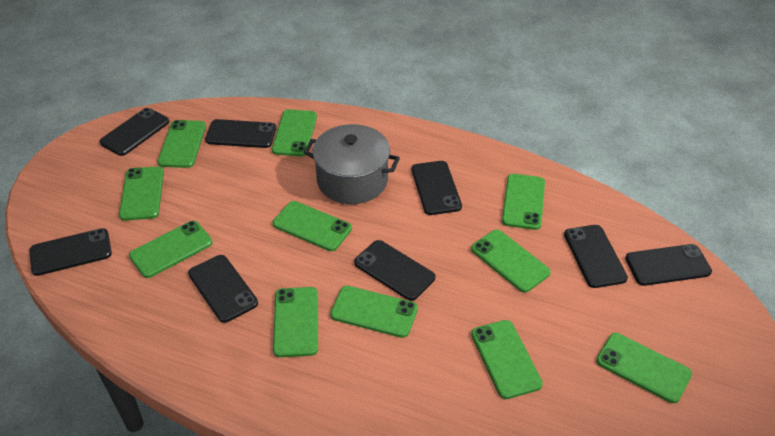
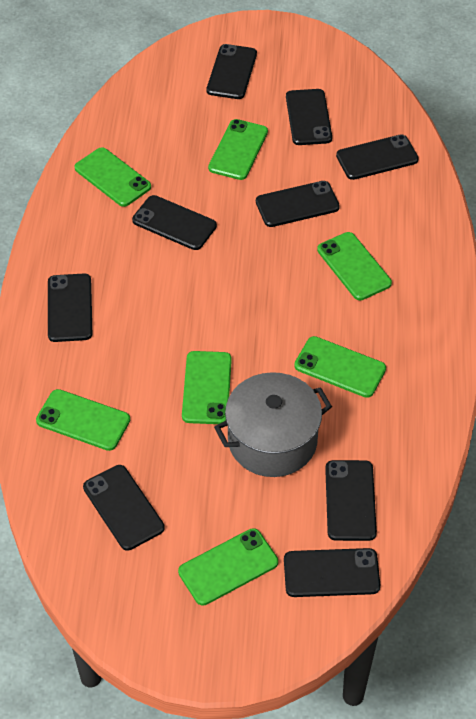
black phone: 8 -> 9
green phone: 11 -> 7

